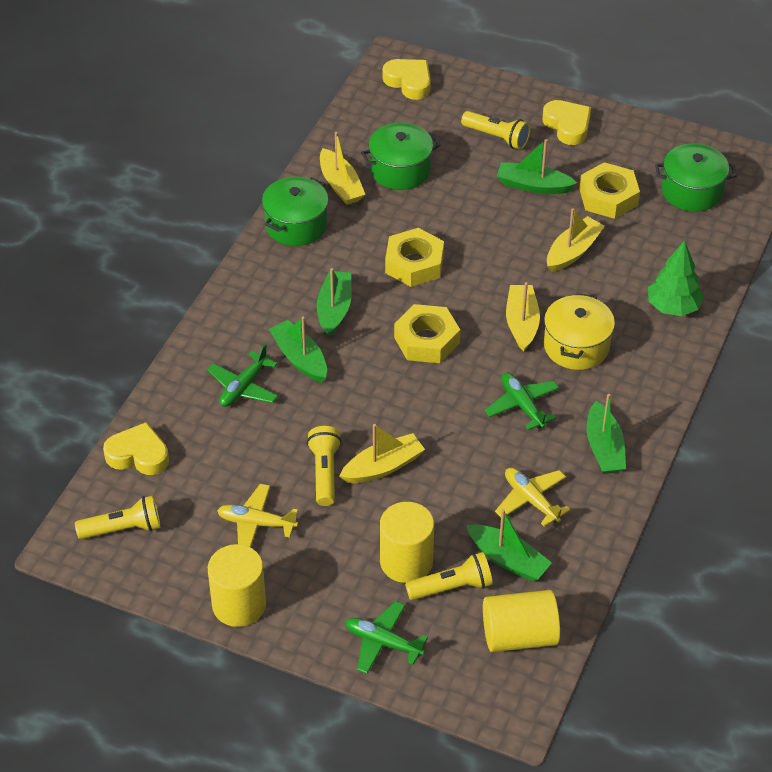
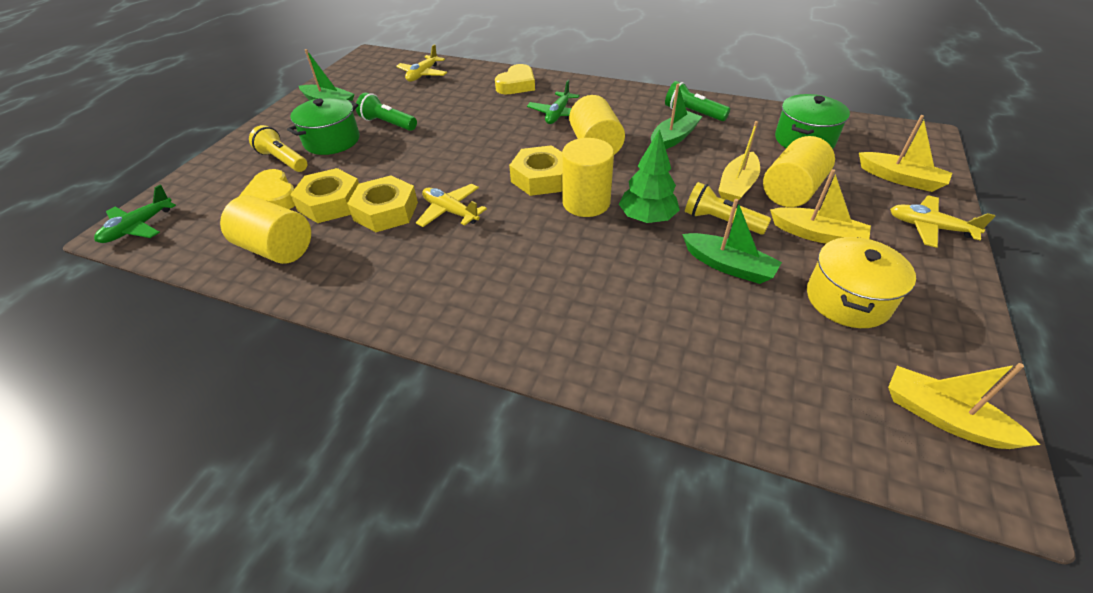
green boat: 5 -> 3
green flashlight: 0 -> 2
green plane: 3 -> 2
green pot: 3 -> 2
yellow cylinder: 3 -> 4
yellow flashlight: 4 -> 2
yellow heart: 3 -> 2
yellow plane: 2 -> 3

